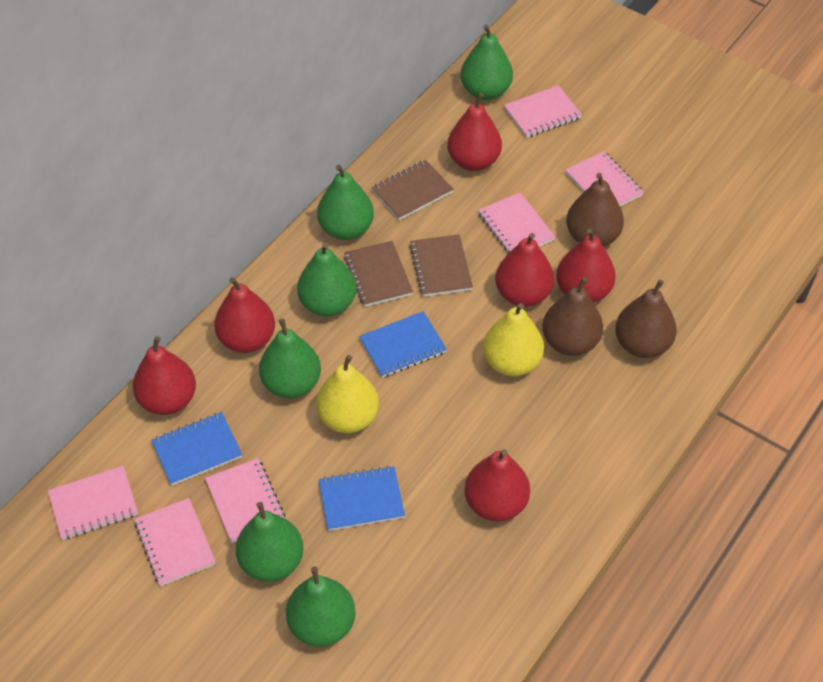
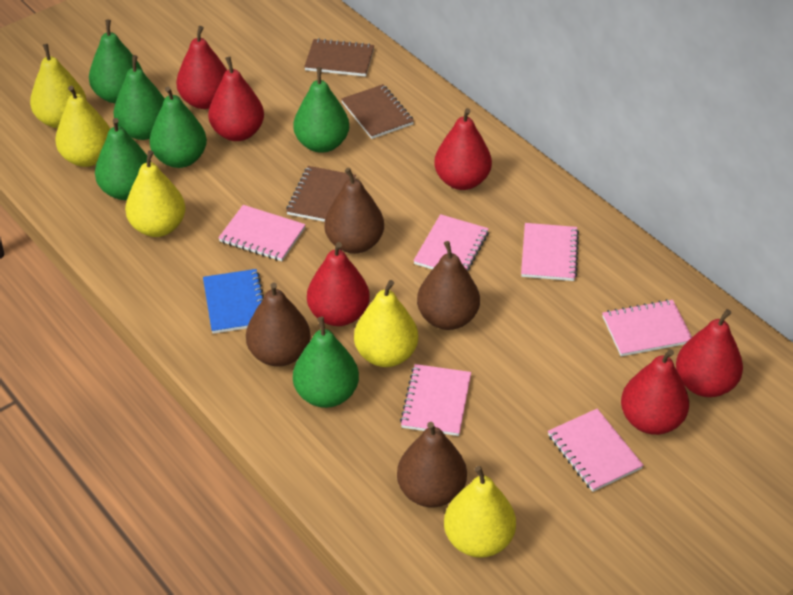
blue notebook: 3 -> 1
brown pear: 3 -> 4
yellow pear: 2 -> 5

